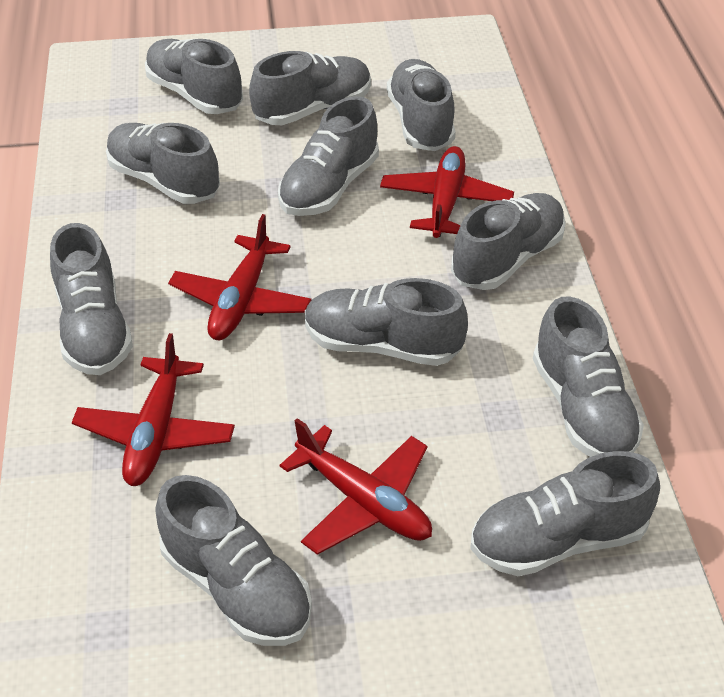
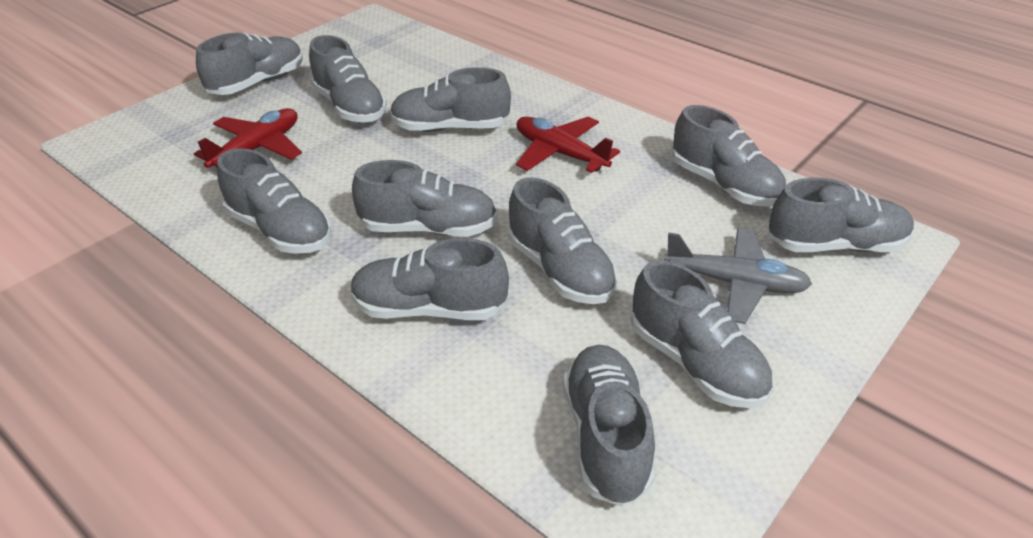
grey plane: 0 -> 1
red plane: 4 -> 2

